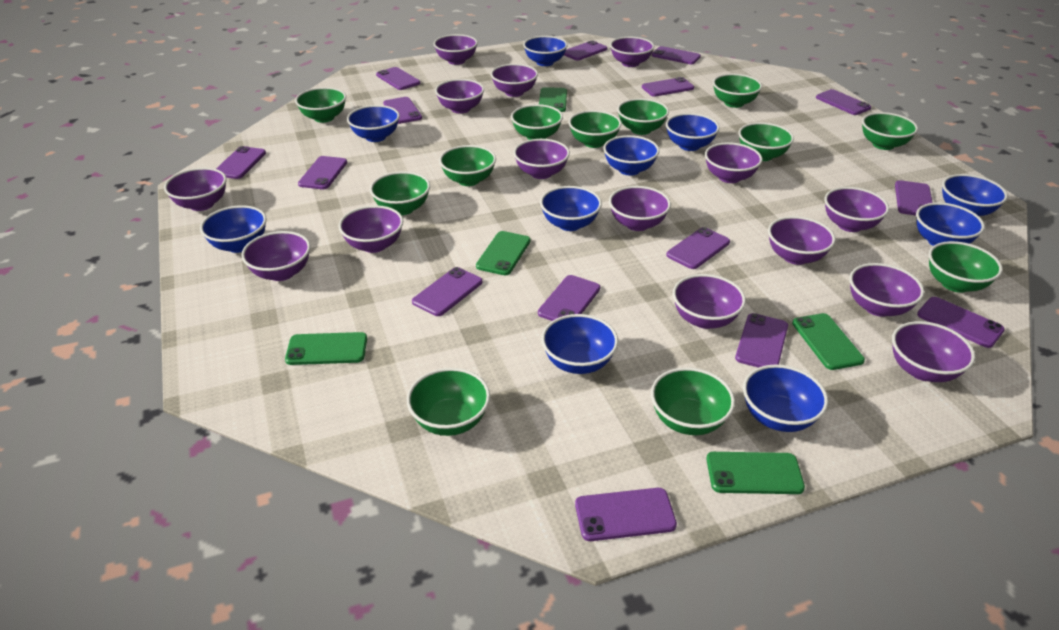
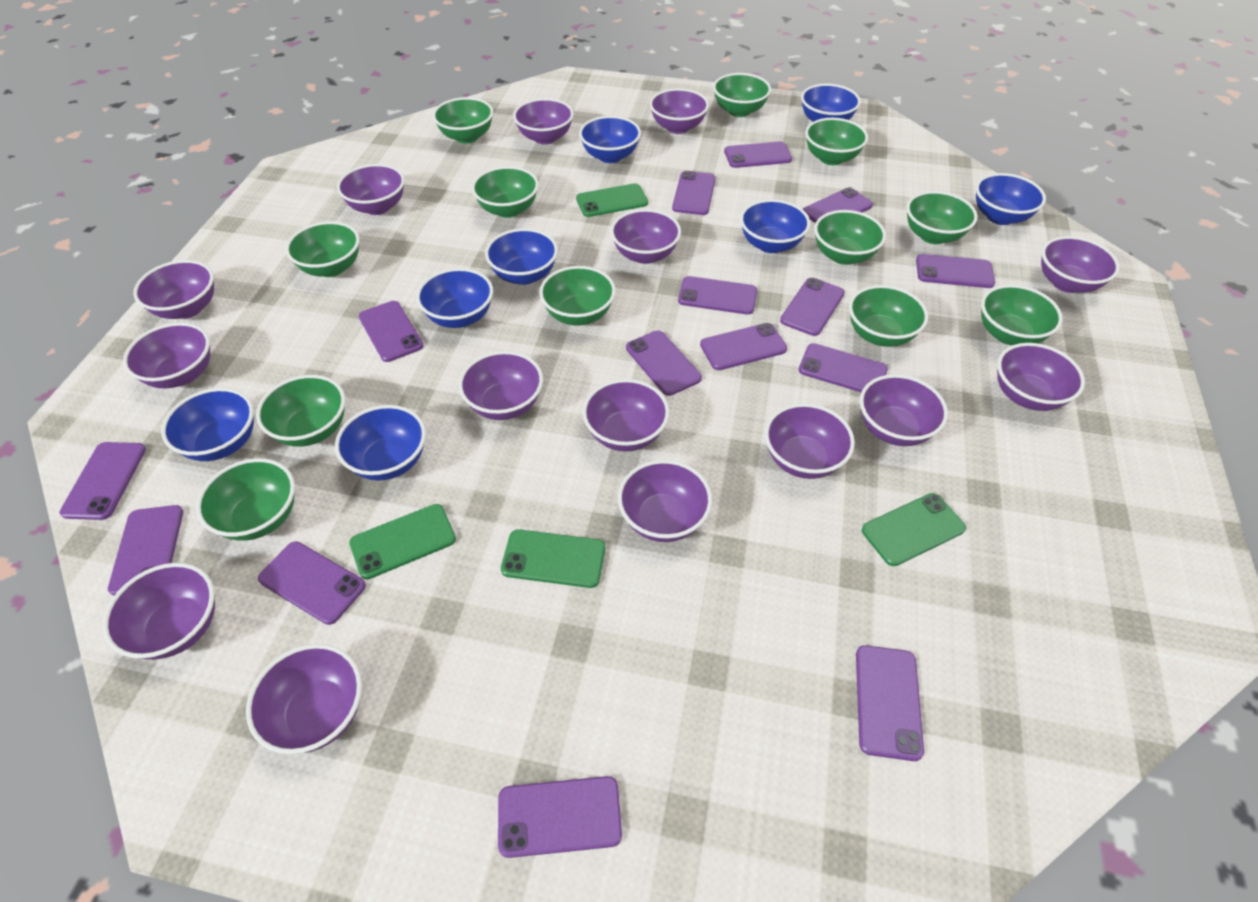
blue bowl: 10 -> 8
green phone: 5 -> 4

